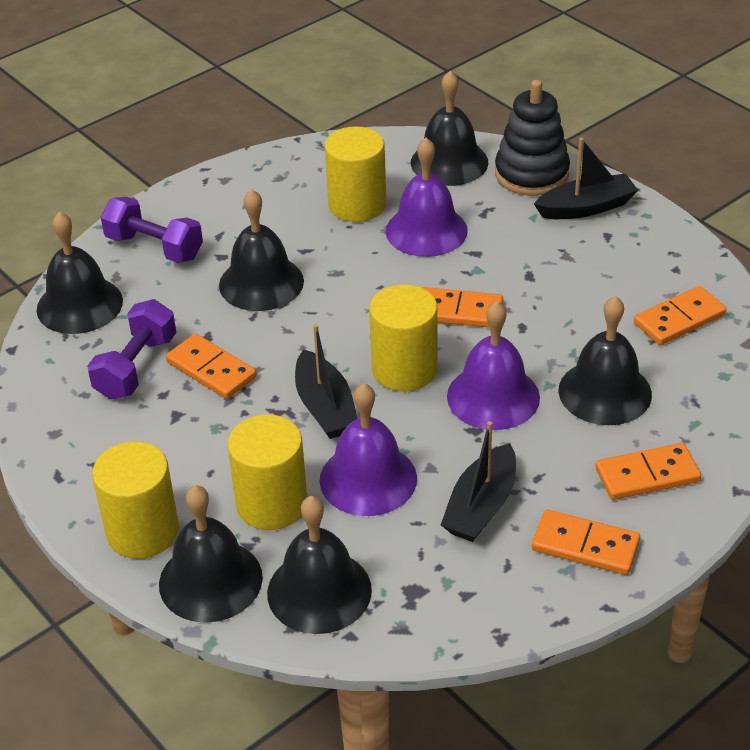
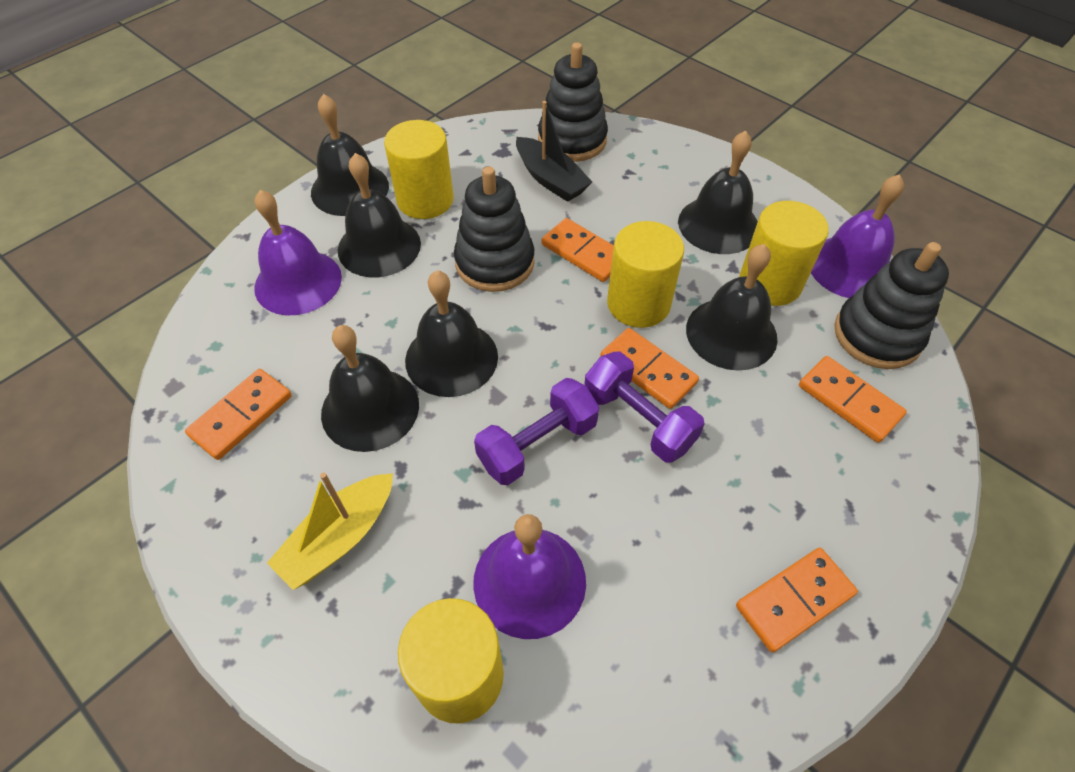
black boat: 3 -> 1
black stacking toy: 1 -> 3
yellow boat: 0 -> 1

